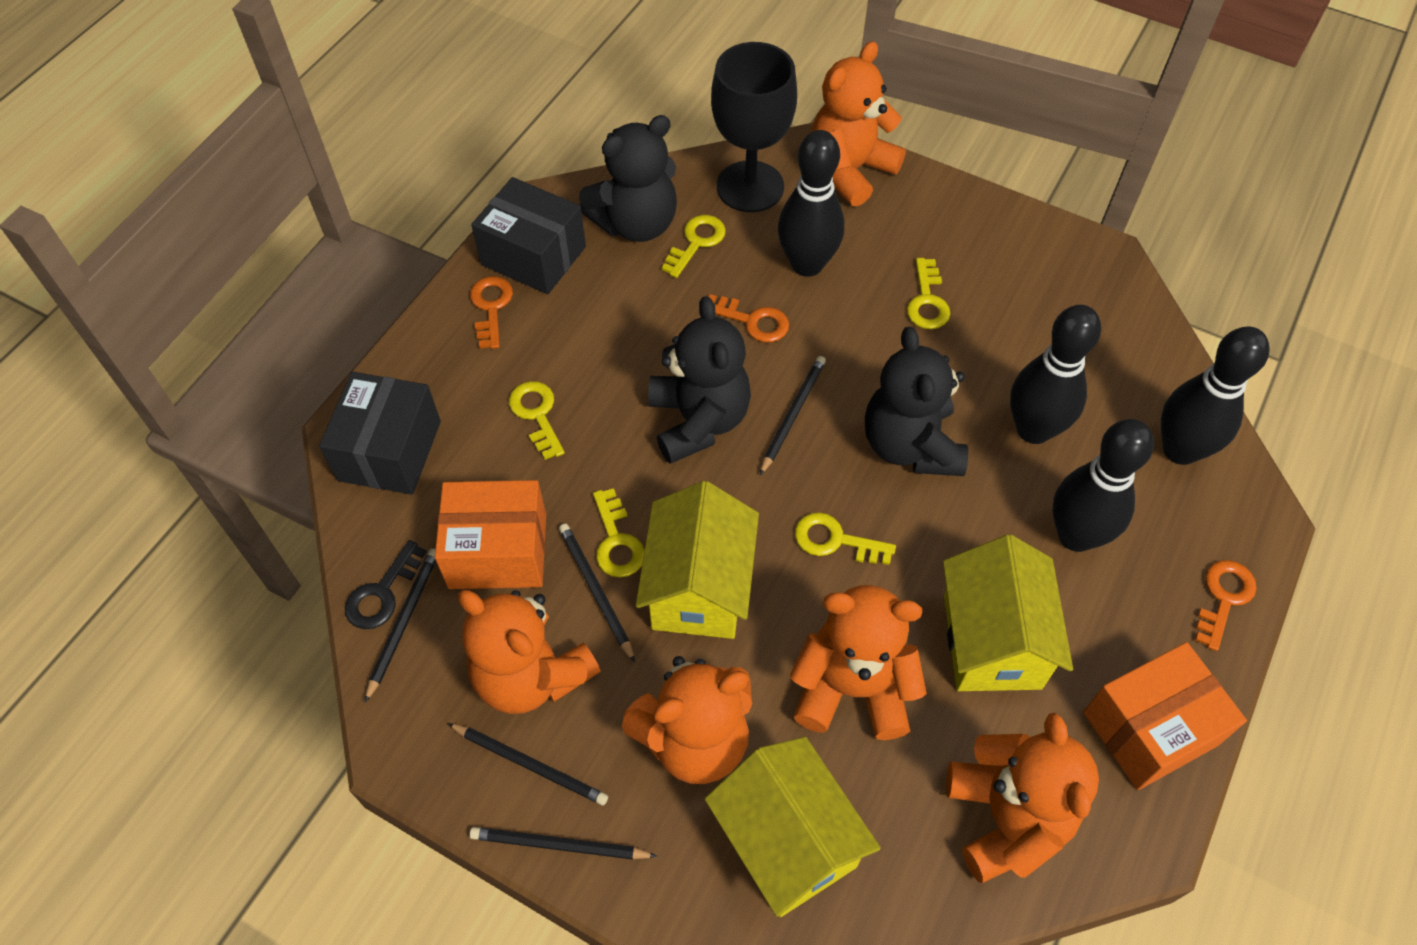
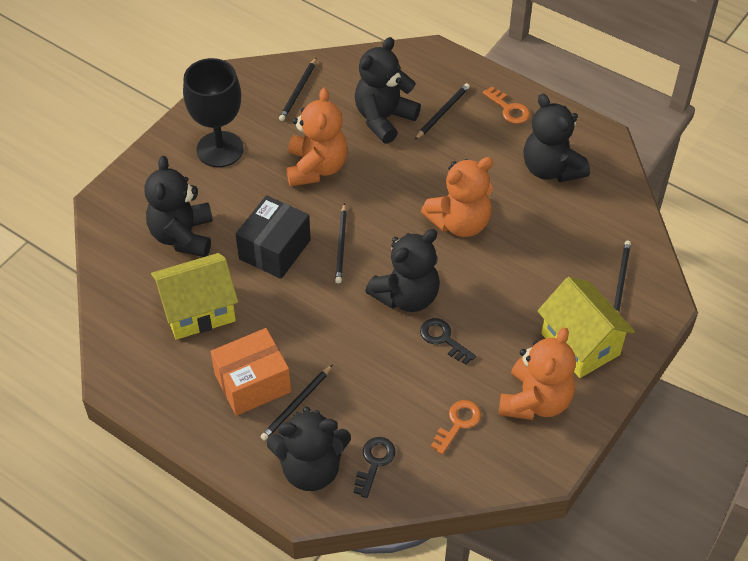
black bowling pin: 4 -> 0
black box: 2 -> 1
black key: 1 -> 2
black teddy bear: 3 -> 5
orange box: 2 -> 1
orange key: 3 -> 2
orange teddy bear: 5 -> 3
yellow house: 3 -> 2
yellow key: 5 -> 0

